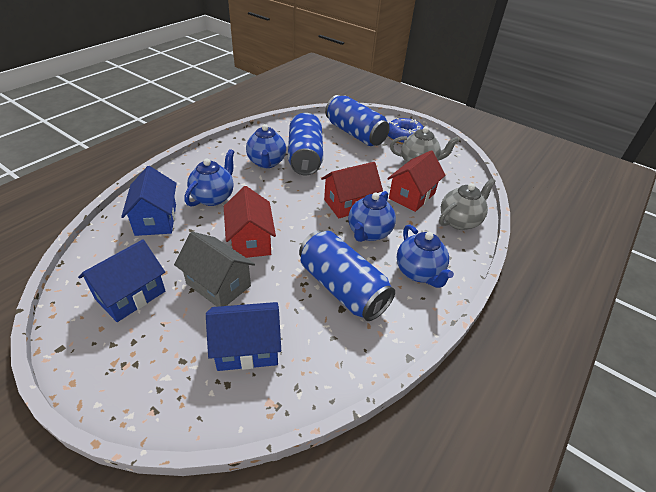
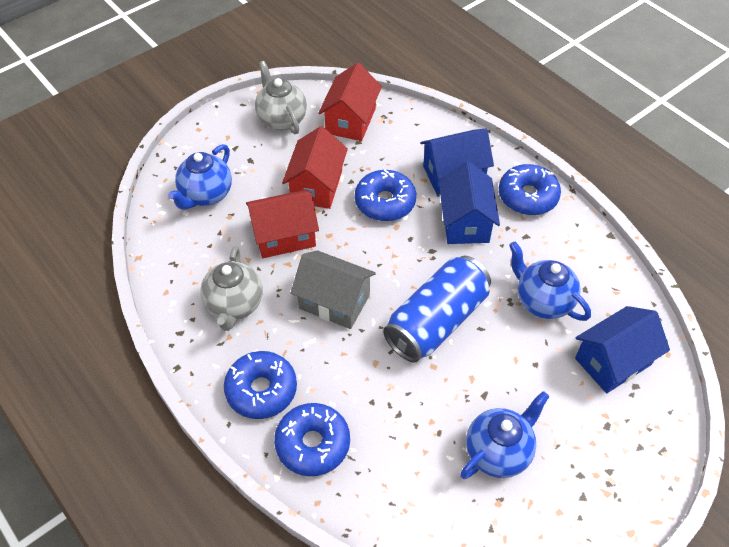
blue can: 3 -> 1
blue donut: 1 -> 4
blue teapot: 4 -> 3

